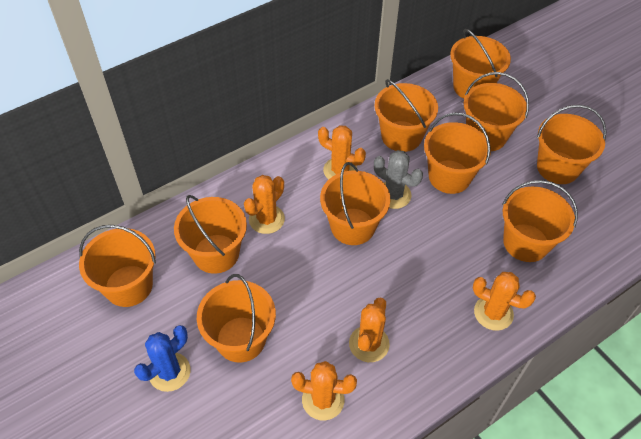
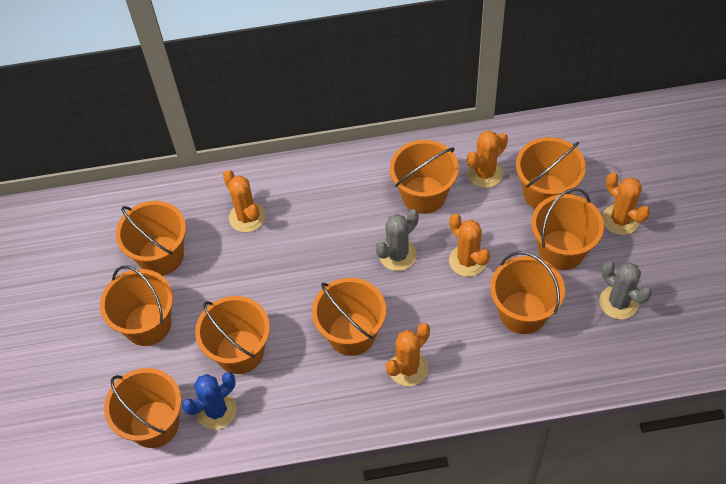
grey cactus: 1 -> 2
orange bucket: 10 -> 9

